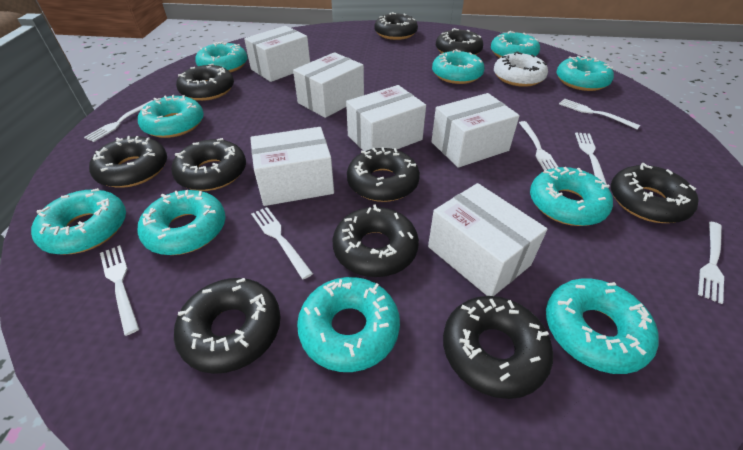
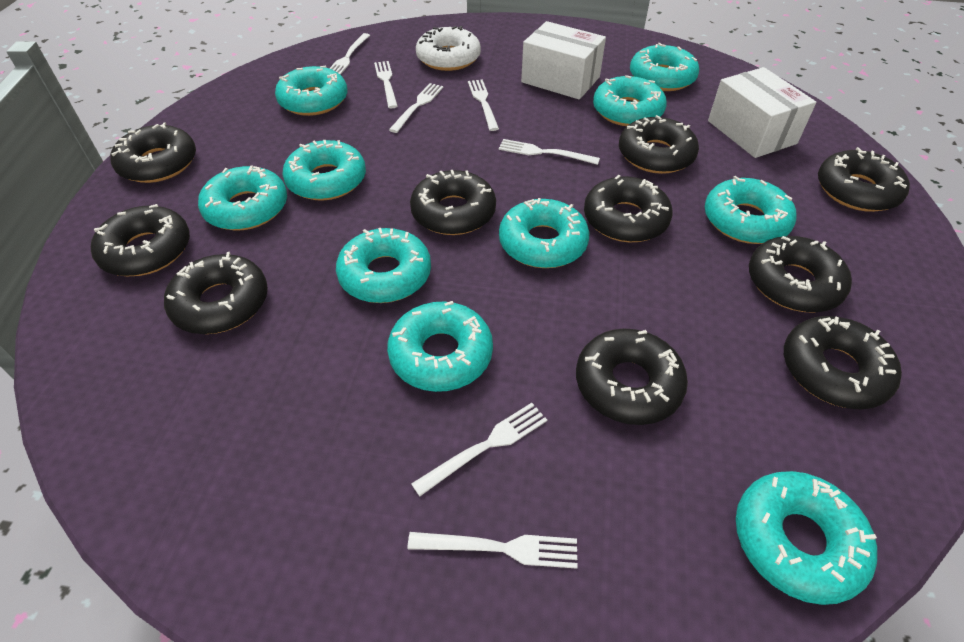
white box: 6 -> 2

